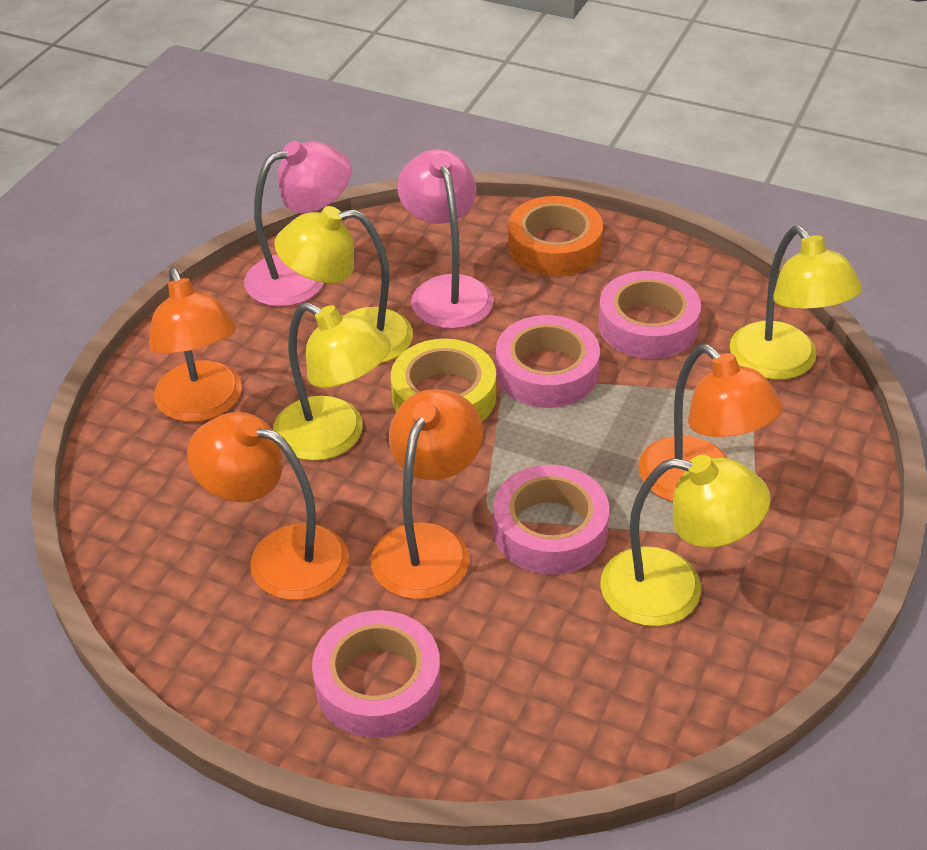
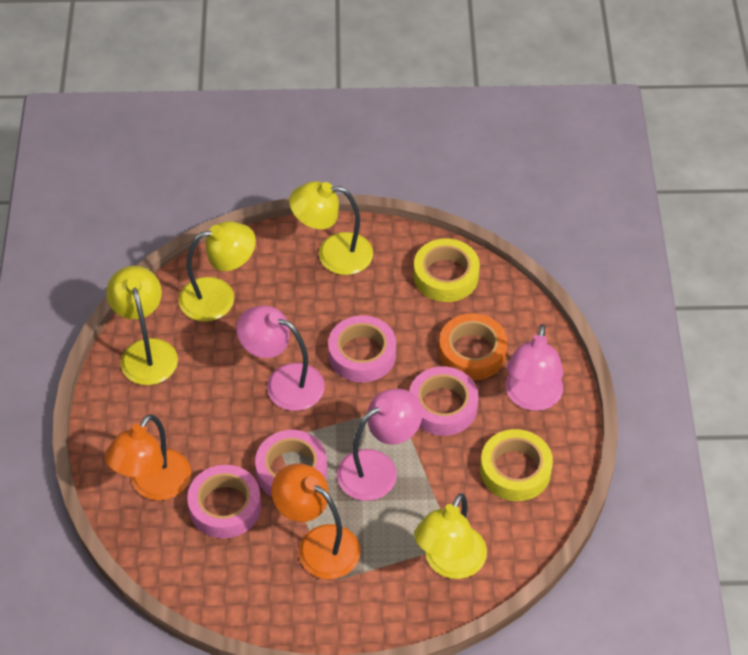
orange lamp: 4 -> 2
pink lamp: 2 -> 3
yellow tape: 1 -> 2

